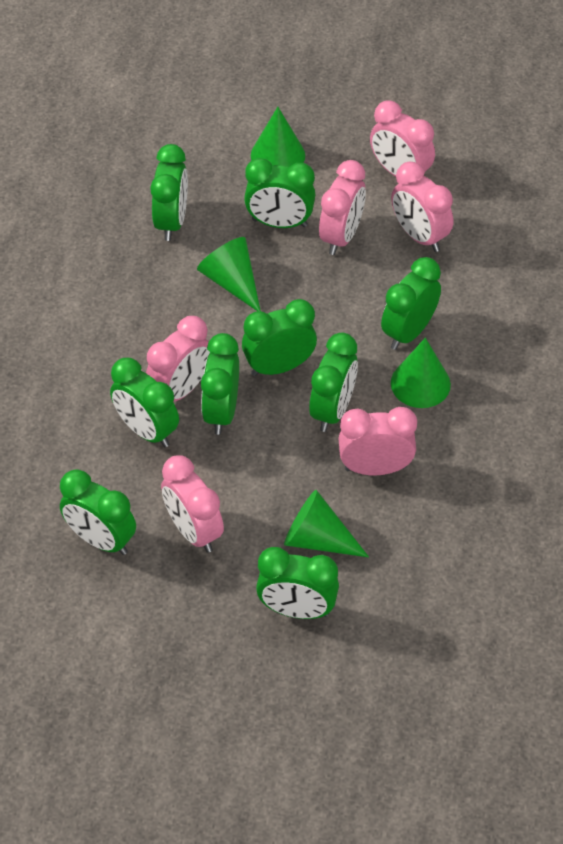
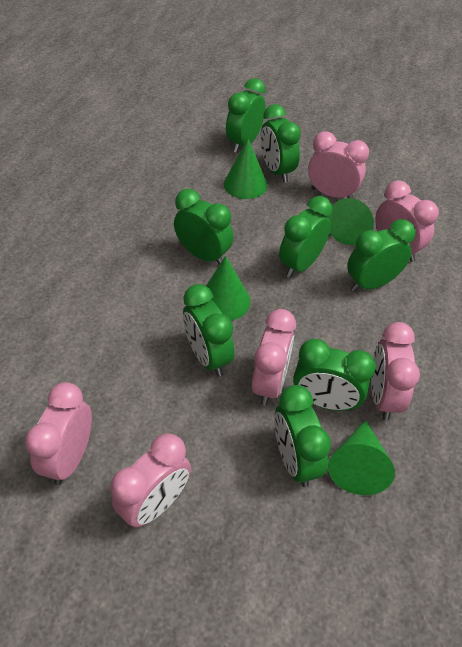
green clock: 9 -> 8

